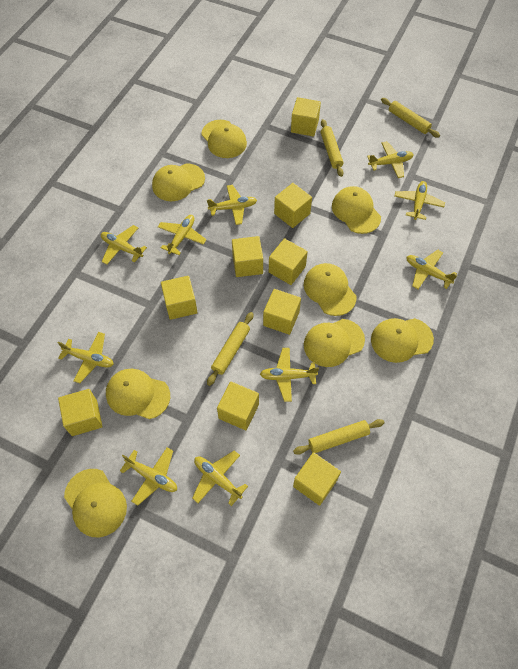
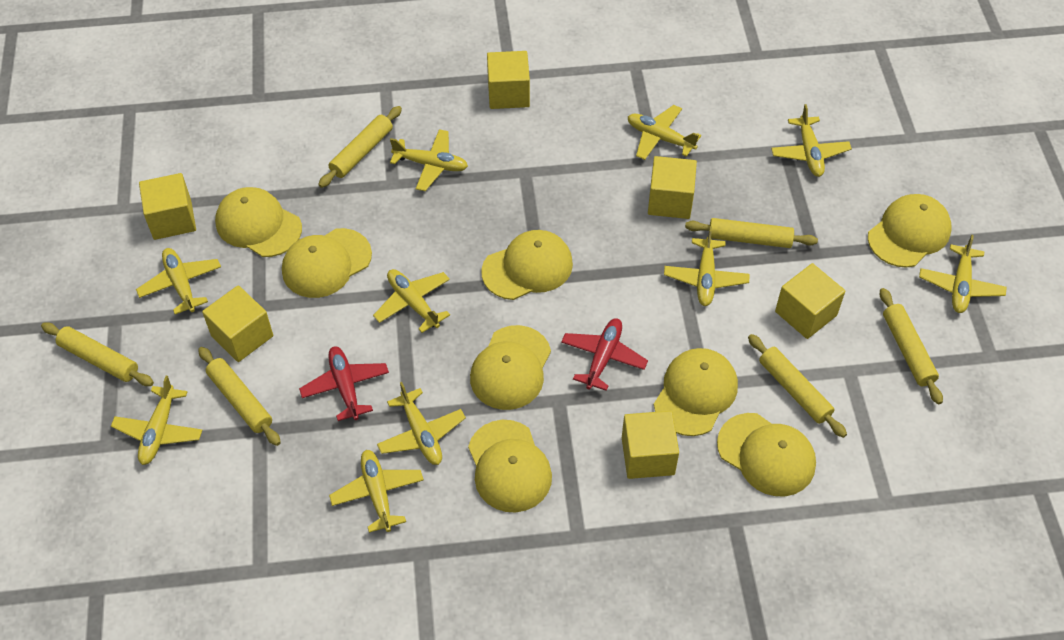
red plane: 0 -> 2
yellow cube: 9 -> 6
yellow rolling pin: 4 -> 6

